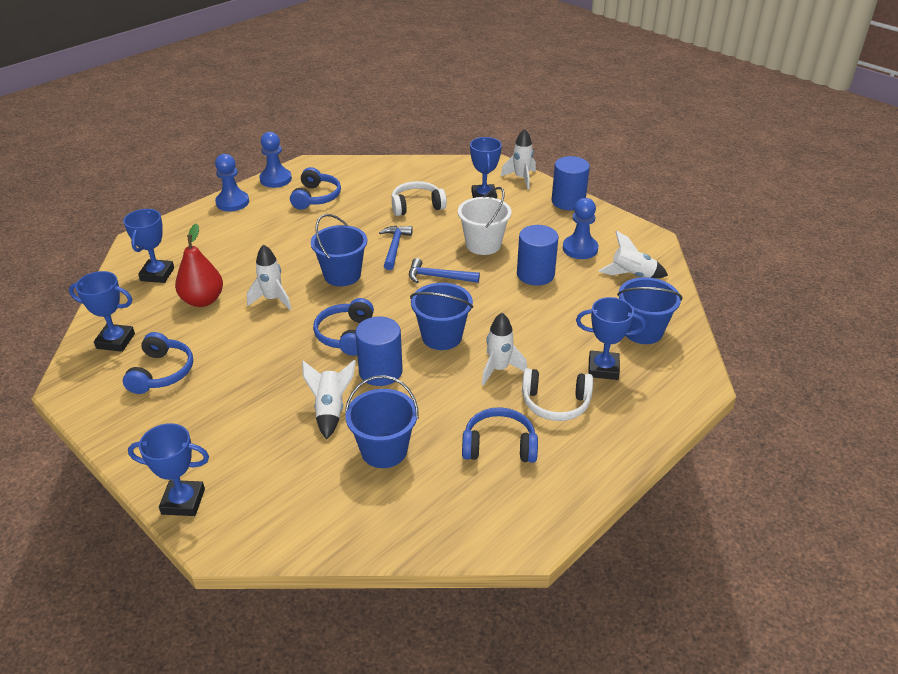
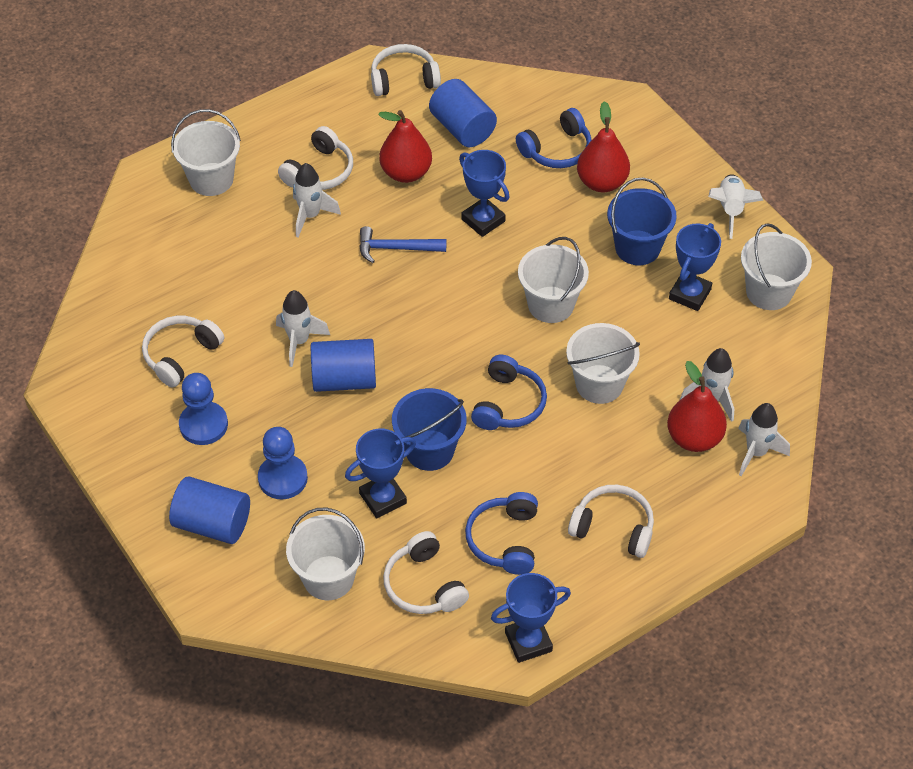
blue bucket: 4 -> 2
blue hammer: 2 -> 1
blue headphones: 4 -> 3
blue pawn: 3 -> 2
blue trophy: 5 -> 4
red pear: 1 -> 3
white bucket: 1 -> 5
white headphones: 2 -> 5

